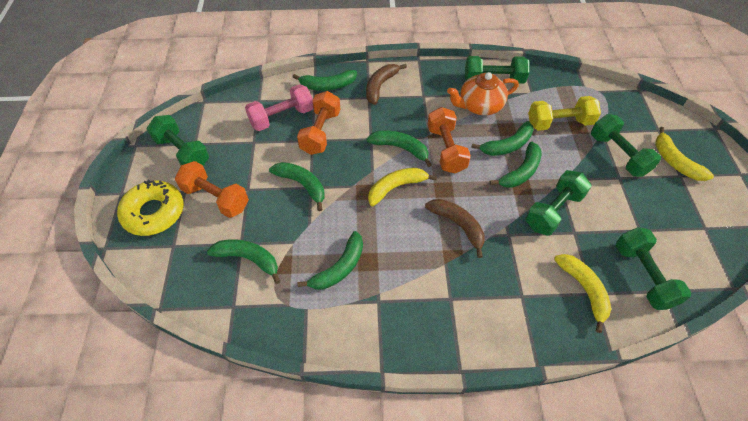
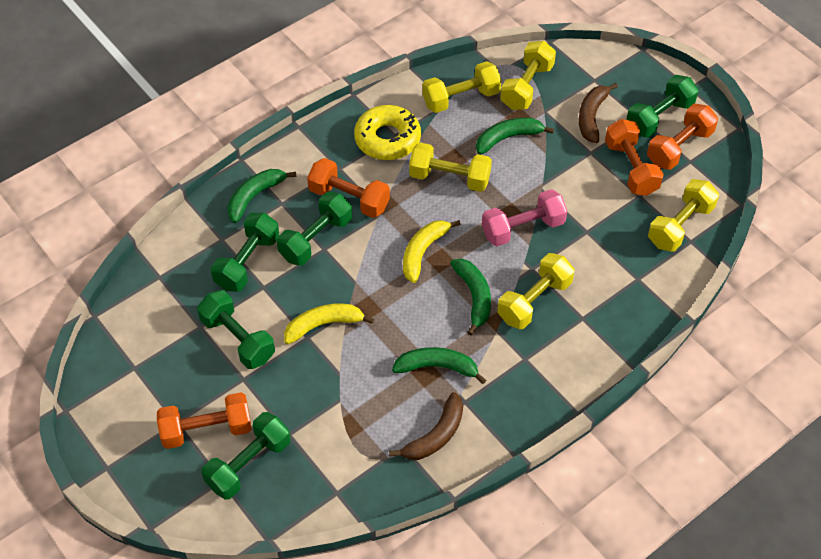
green banana: 7 -> 4
orange dumbbell: 3 -> 4
orange teapot: 1 -> 0
yellow banana: 3 -> 2
yellow dumbbell: 1 -> 5

